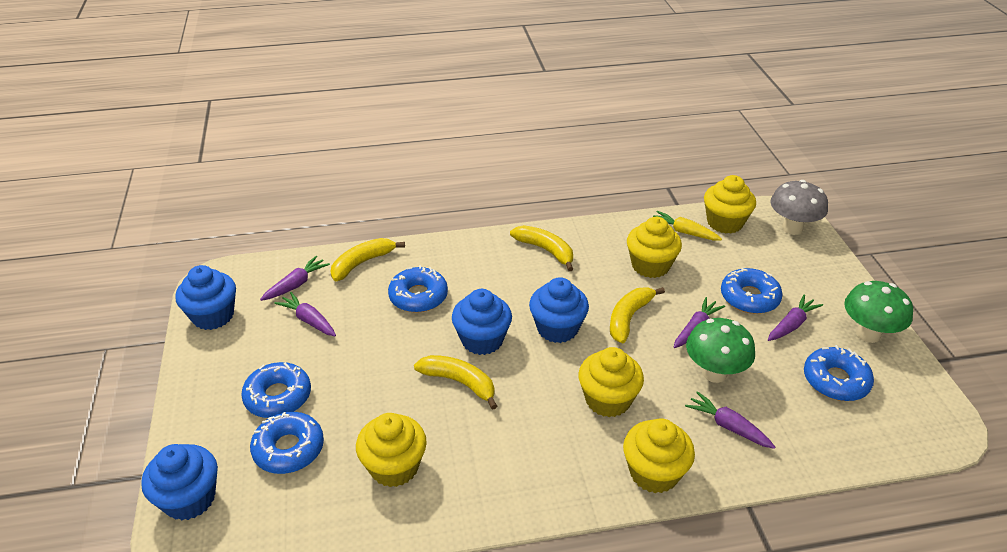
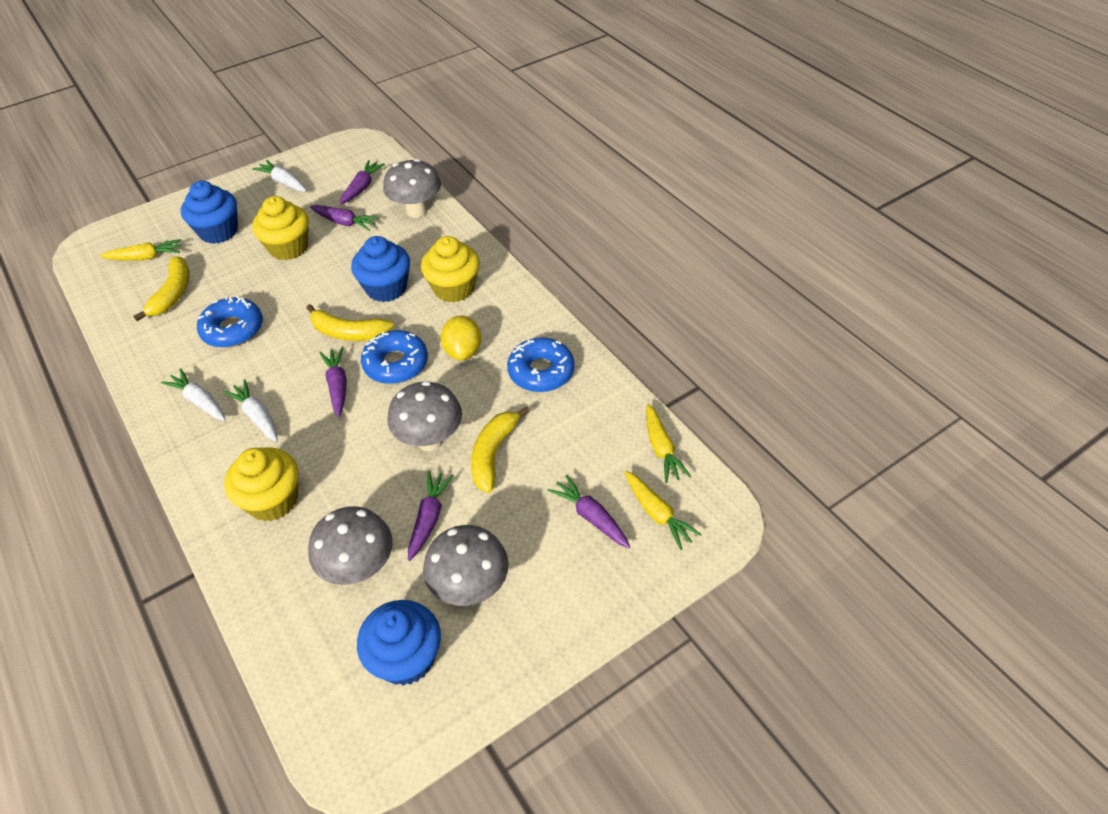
blue cupcake: 4 -> 3
blue donut: 5 -> 3
green mushroom: 2 -> 0
grey mushroom: 1 -> 4
white carrot: 0 -> 3
yellow banana: 4 -> 3
yellow carrot: 1 -> 3
yellow cupcake: 5 -> 3
yellow lemon: 0 -> 1

